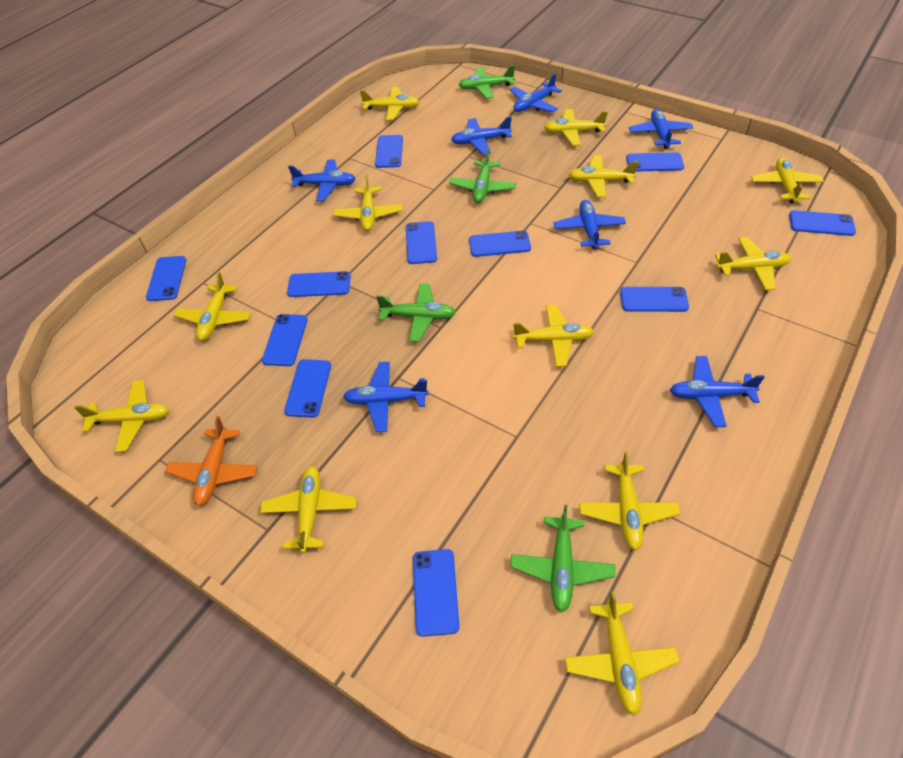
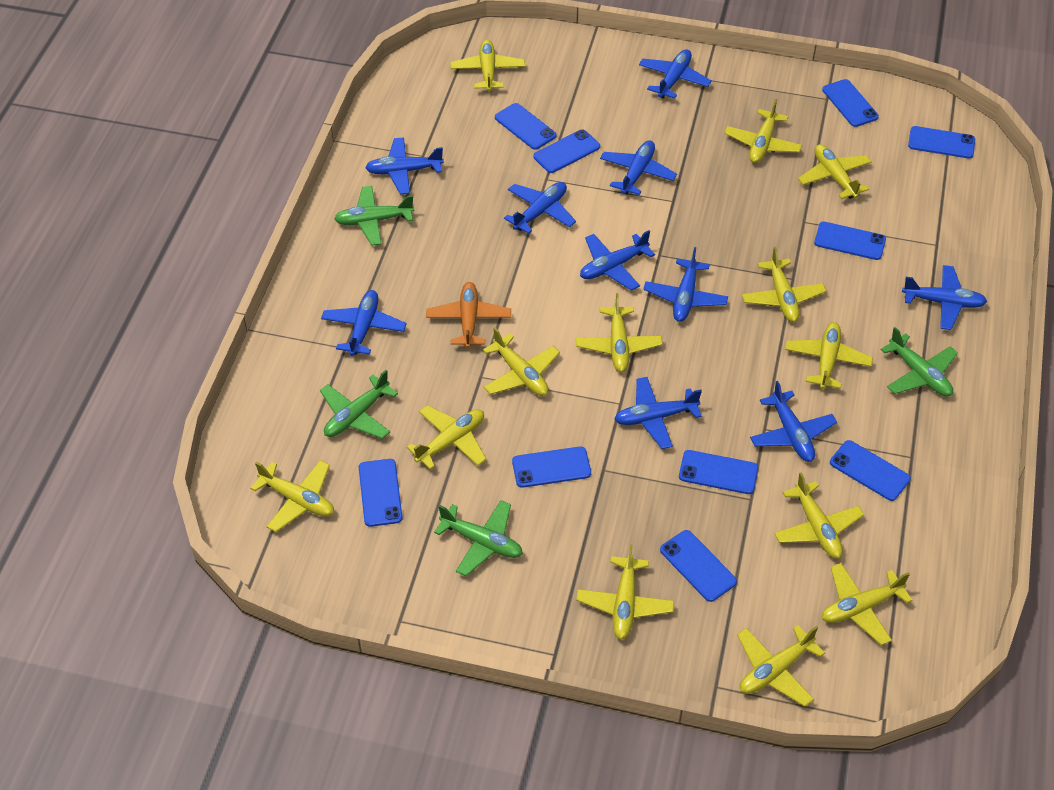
blue phone: 11 -> 10
blue plane: 7 -> 10
yellow plane: 12 -> 13

